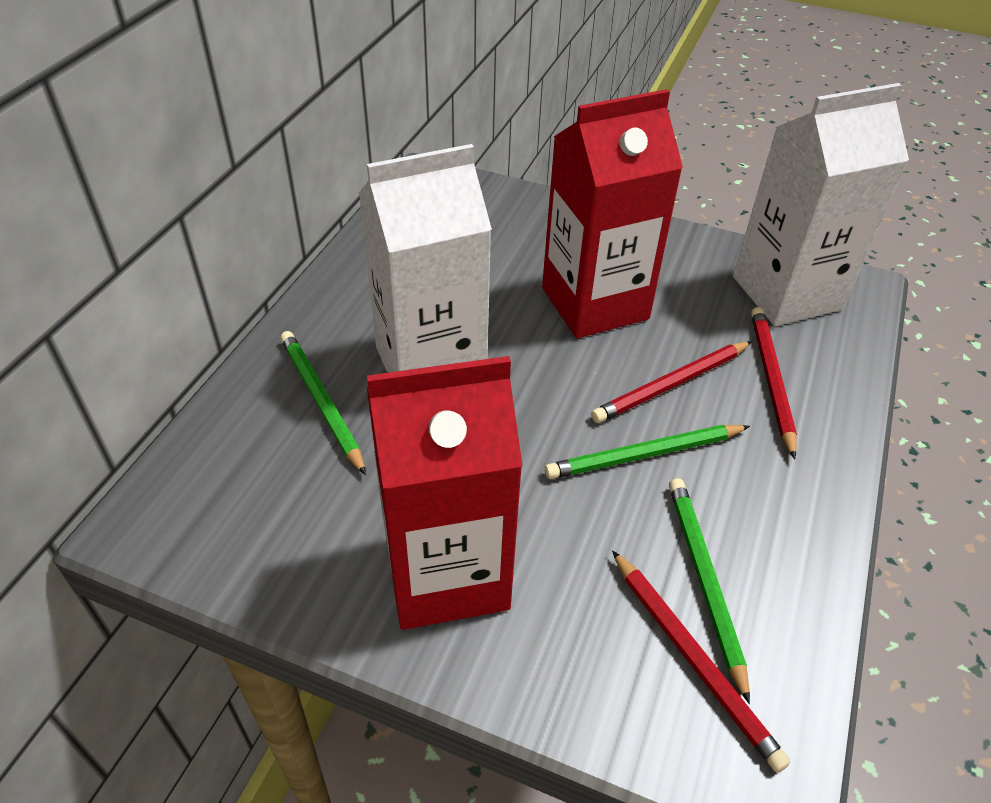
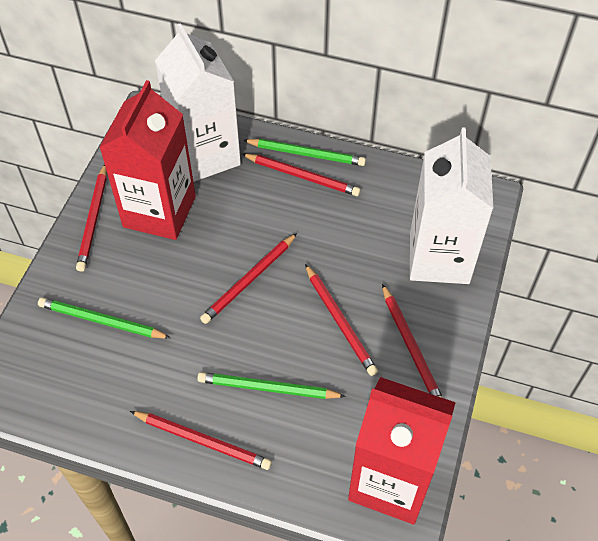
red pencil: 3 -> 6

